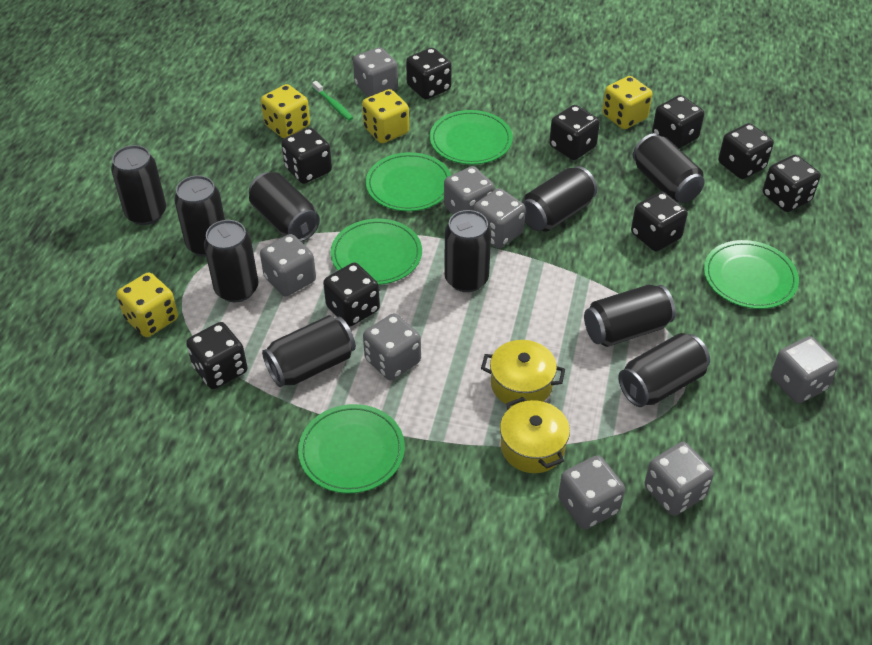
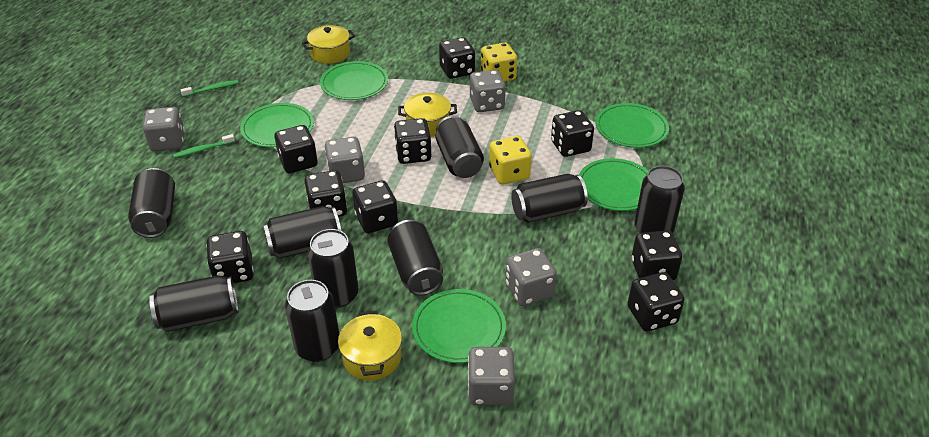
black can: 10 -> 9
green toothbrush: 1 -> 2
grey dice: 8 -> 5
yellow dice: 4 -> 2
yellow pot: 2 -> 3

